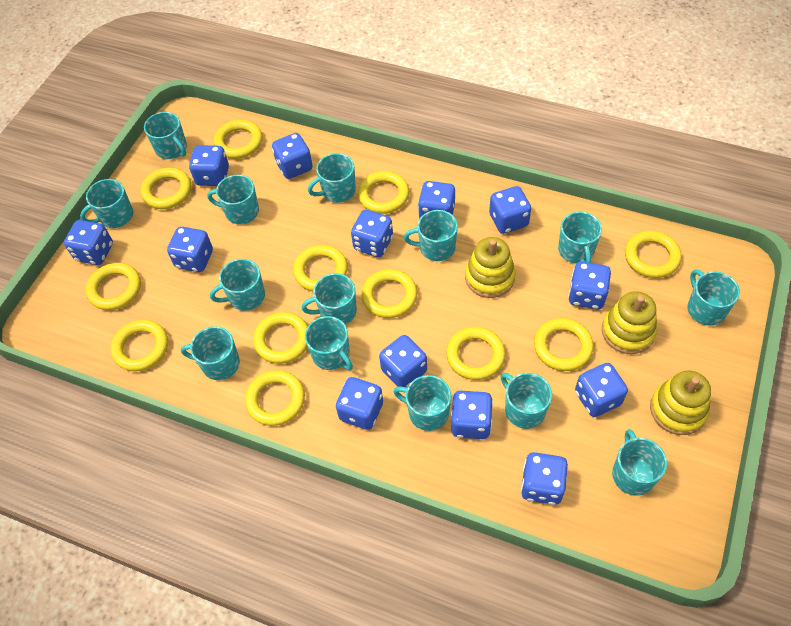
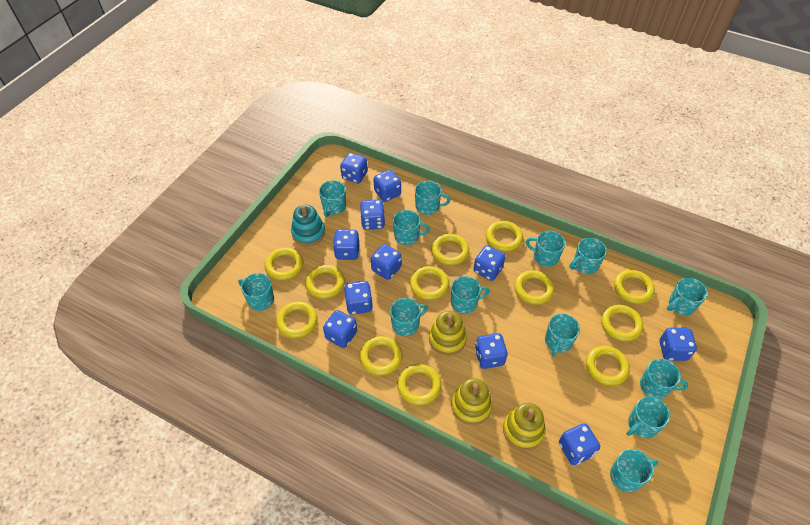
blue dice: 13 -> 11
turquoise mug: 14 -> 13
turquoise stacking toy: 0 -> 1

